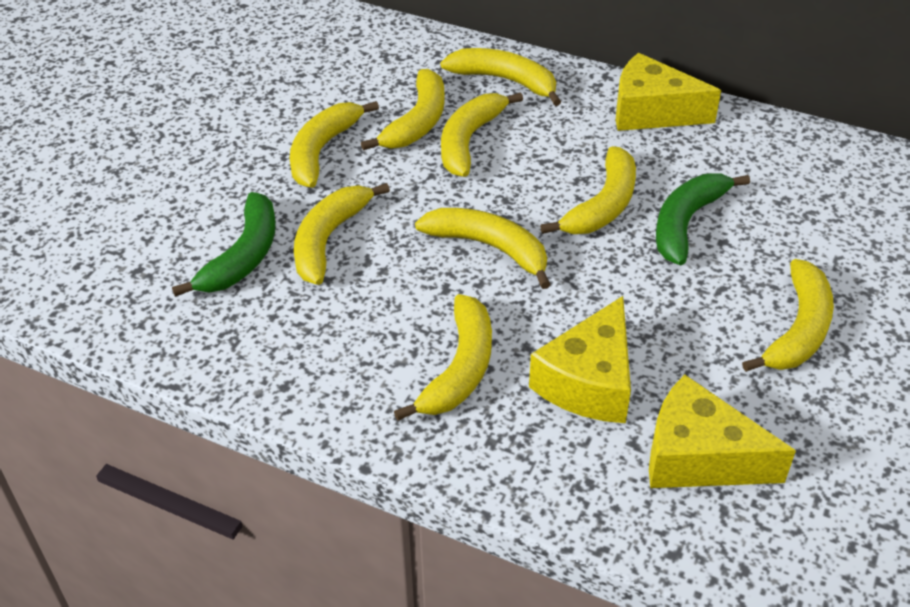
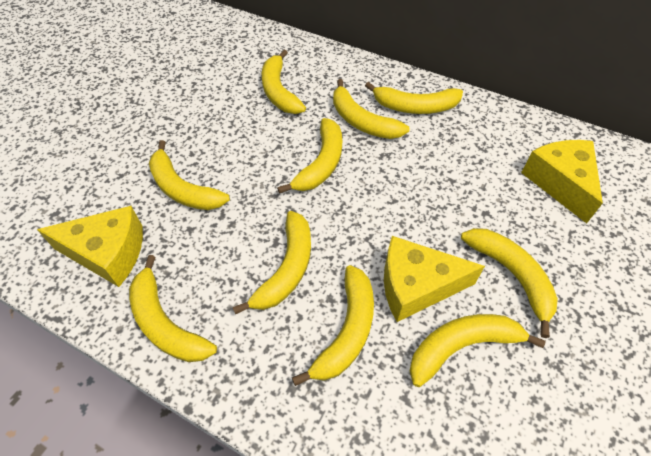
green banana: 2 -> 0
yellow banana: 9 -> 10

